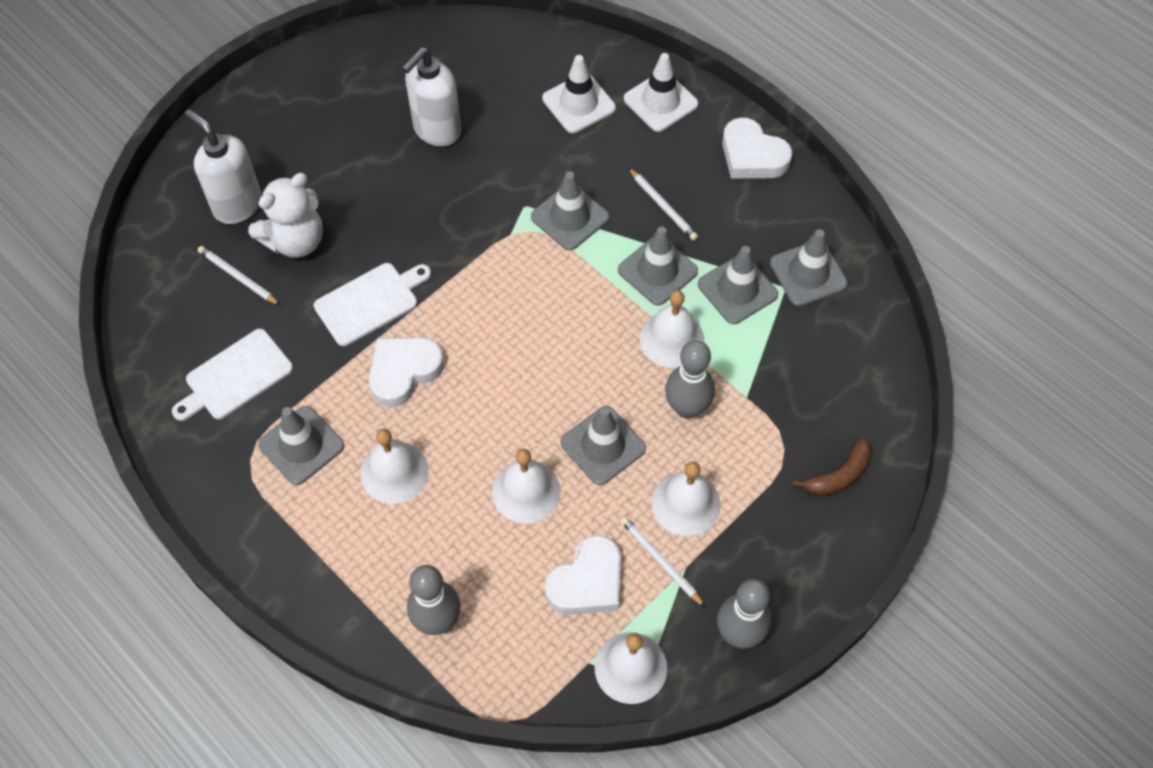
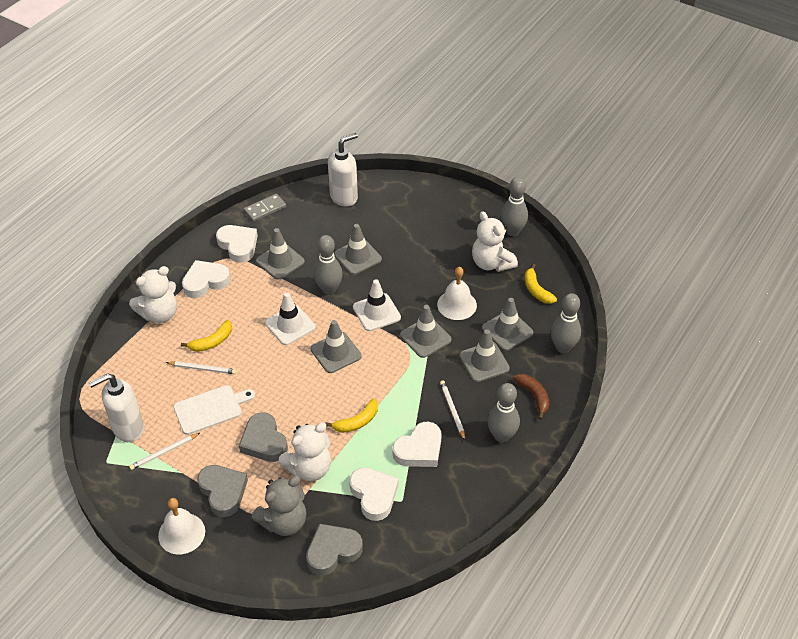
grey bowling pin: 3 -> 4
grey domino: 0 -> 1
grey heart: 0 -> 3
grey teddy bear: 0 -> 1
white bell: 5 -> 2
white cutting board: 2 -> 1
white heart: 3 -> 4
white teddy bear: 1 -> 3
yellow banana: 0 -> 3

